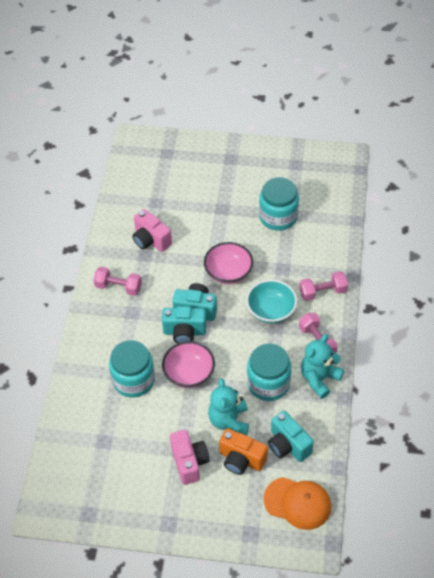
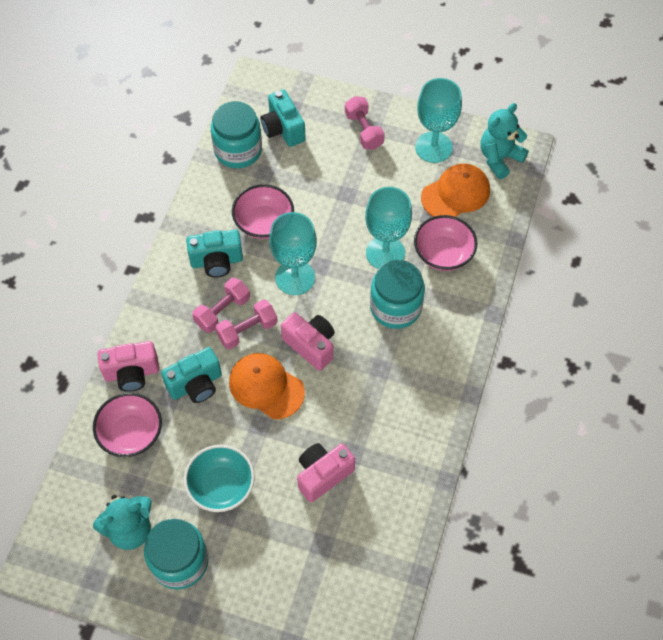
orange camera: 1 -> 0
orange cap: 1 -> 2
pink bowl: 2 -> 3
pink camera: 2 -> 3
turquoise goblet: 0 -> 3

